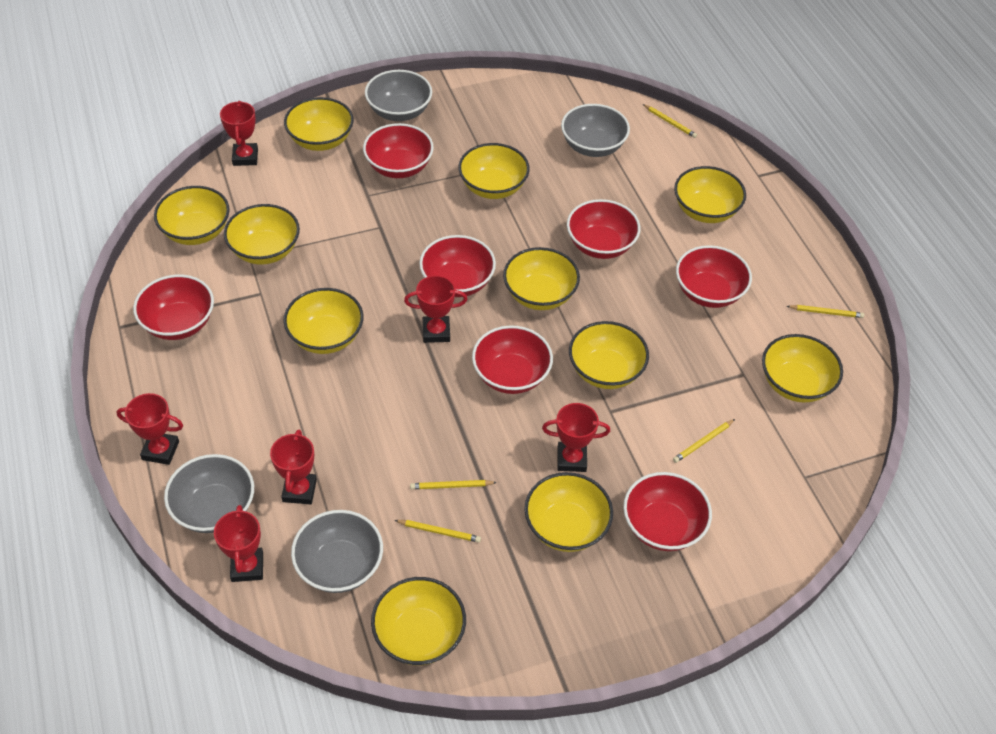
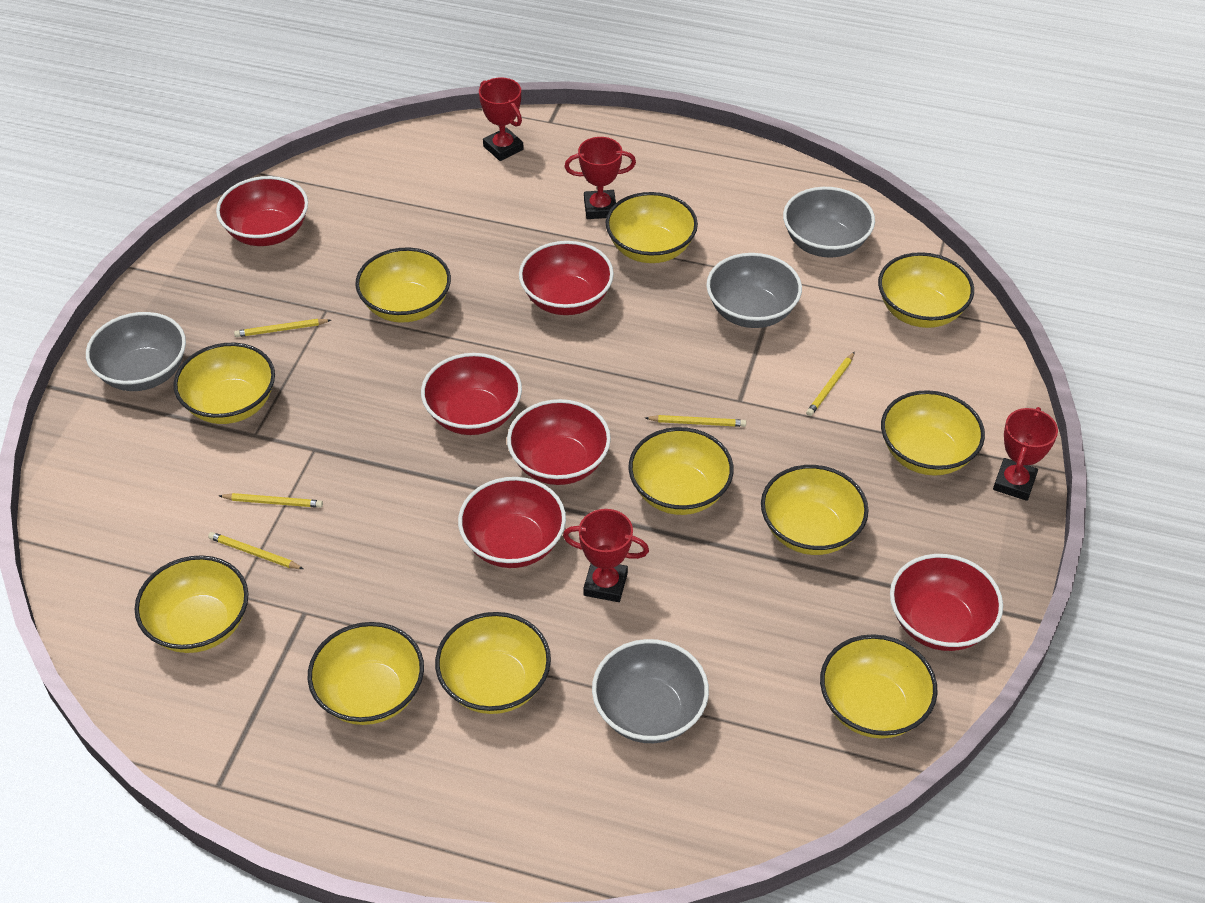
red bowl: 7 -> 6
red trophy: 6 -> 4

